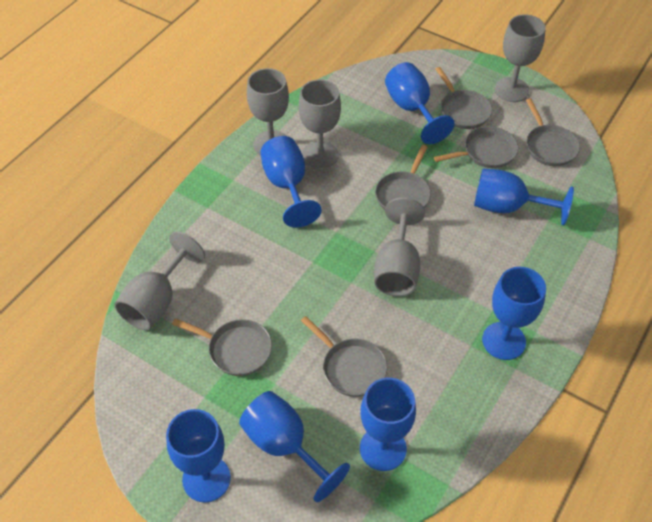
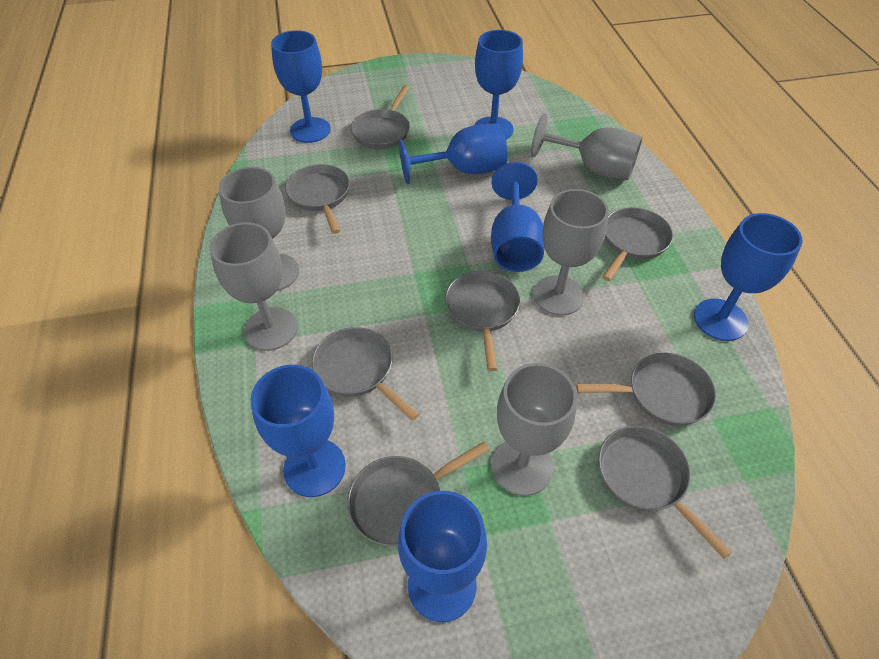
grey pan: 6 -> 8

